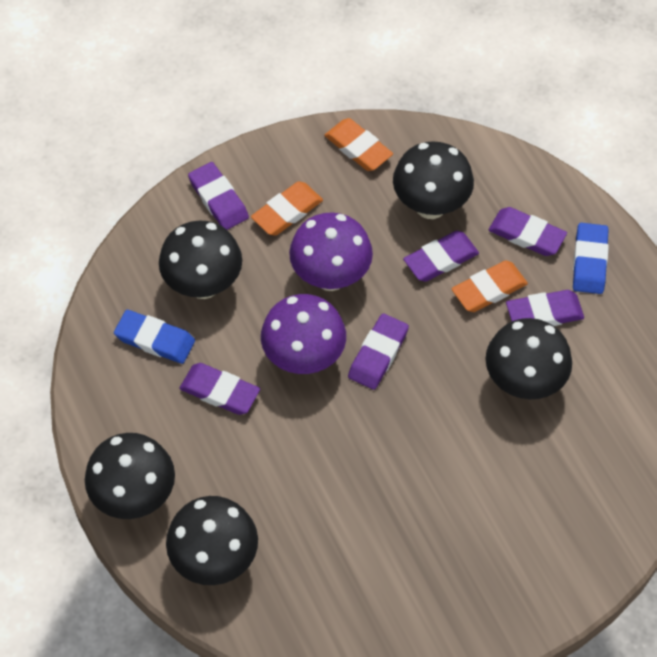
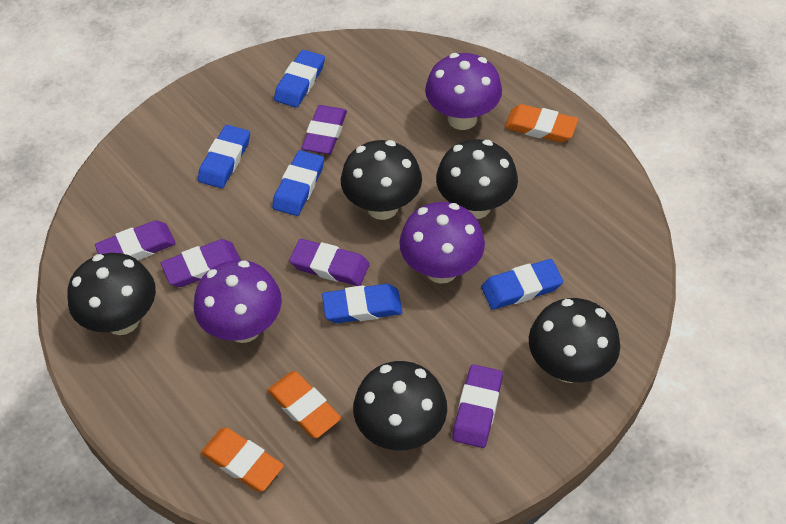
blue eraser: 2 -> 5
purple eraser: 6 -> 5
purple mushroom: 2 -> 3

